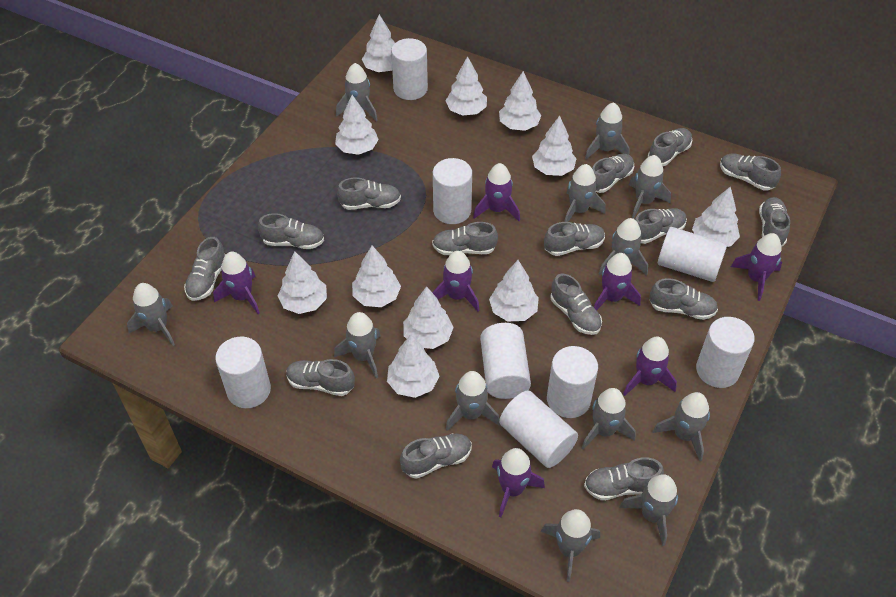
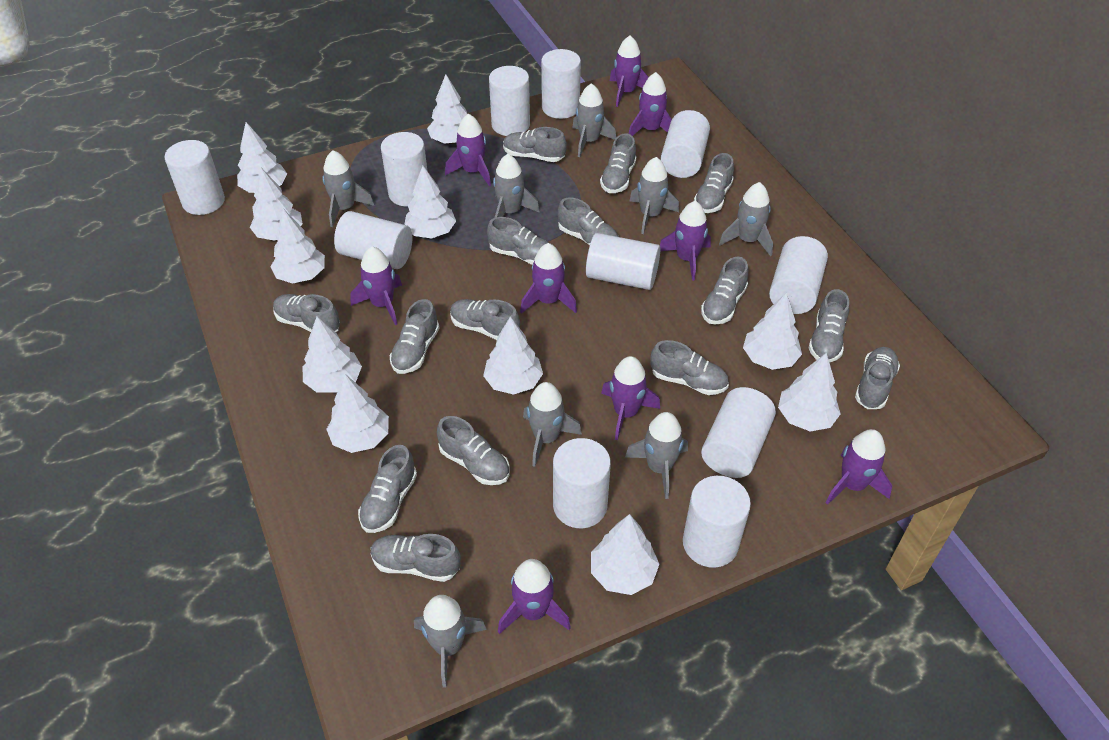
grey rocket: 12 -> 8
purple rocket: 7 -> 9
white cylinder: 8 -> 11

